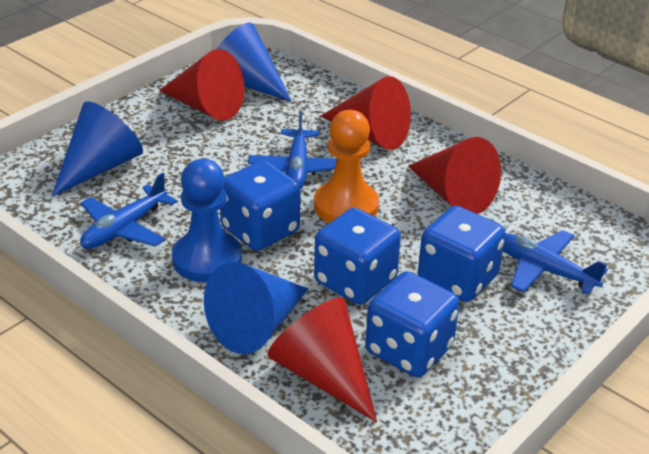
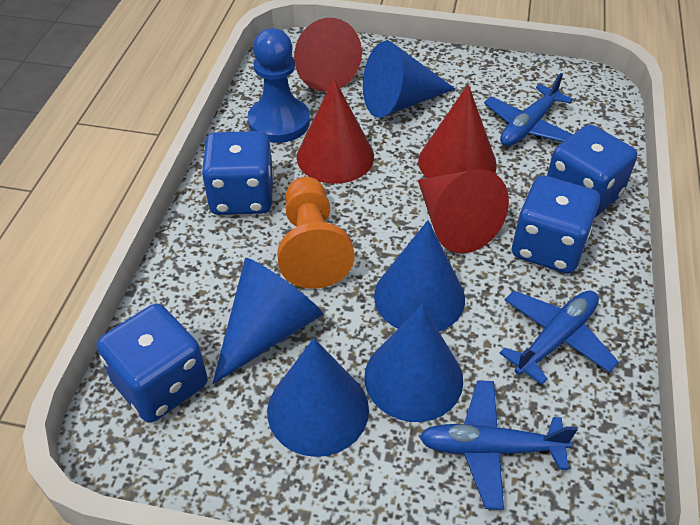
blue cone: 3 -> 5

